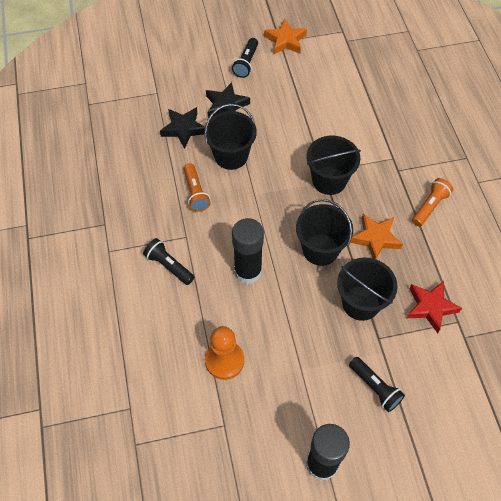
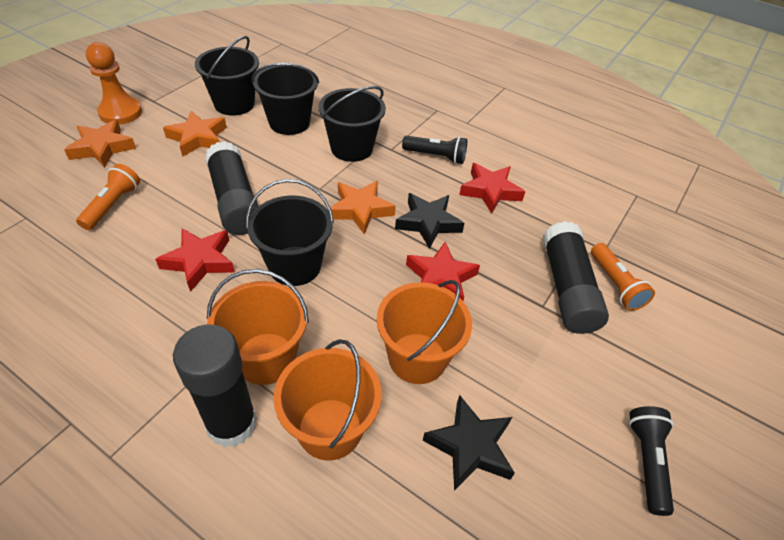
black flashlight: 3 -> 2
black glue stick: 2 -> 3
orange bucket: 0 -> 3
orange star: 2 -> 3
red star: 1 -> 3

